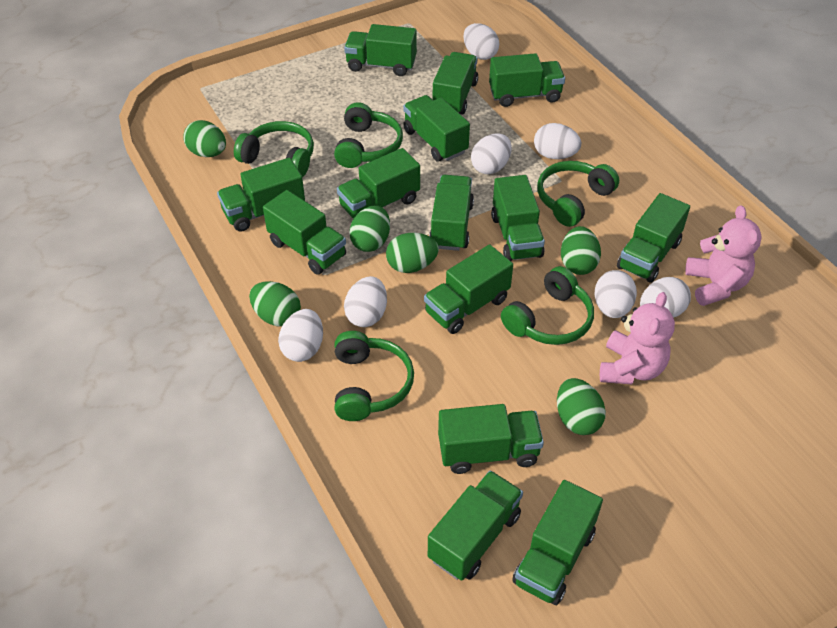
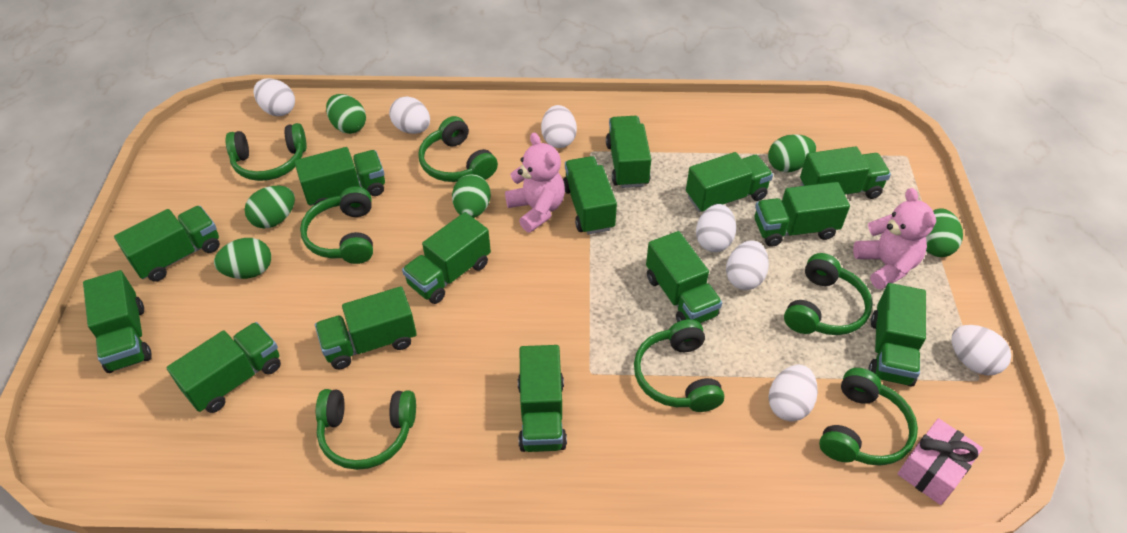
green headphones: 5 -> 7
pink gift: 0 -> 1

